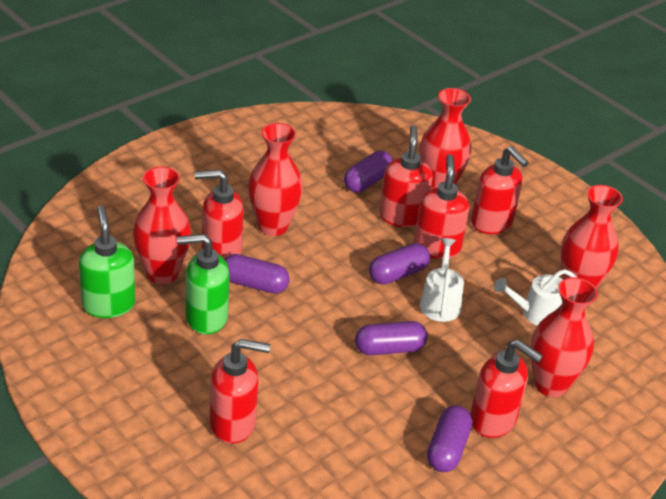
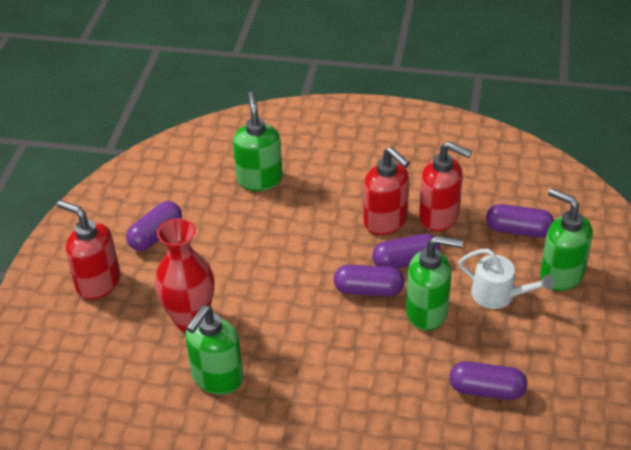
green soap dispenser: 2 -> 4
red soap dispenser: 6 -> 3
red vase: 5 -> 1
white watering can: 2 -> 1

